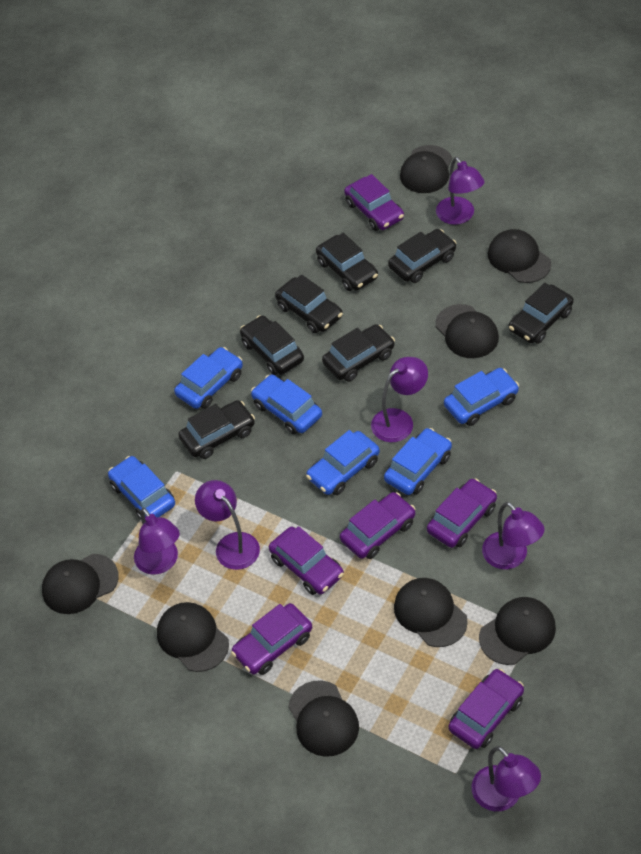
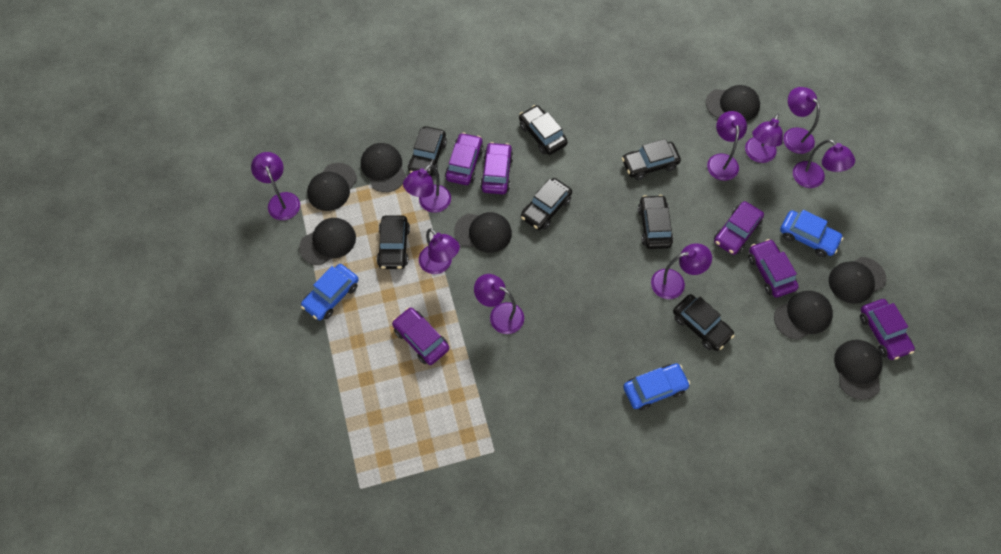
blue car: 6 -> 3
purple lamp: 6 -> 9

